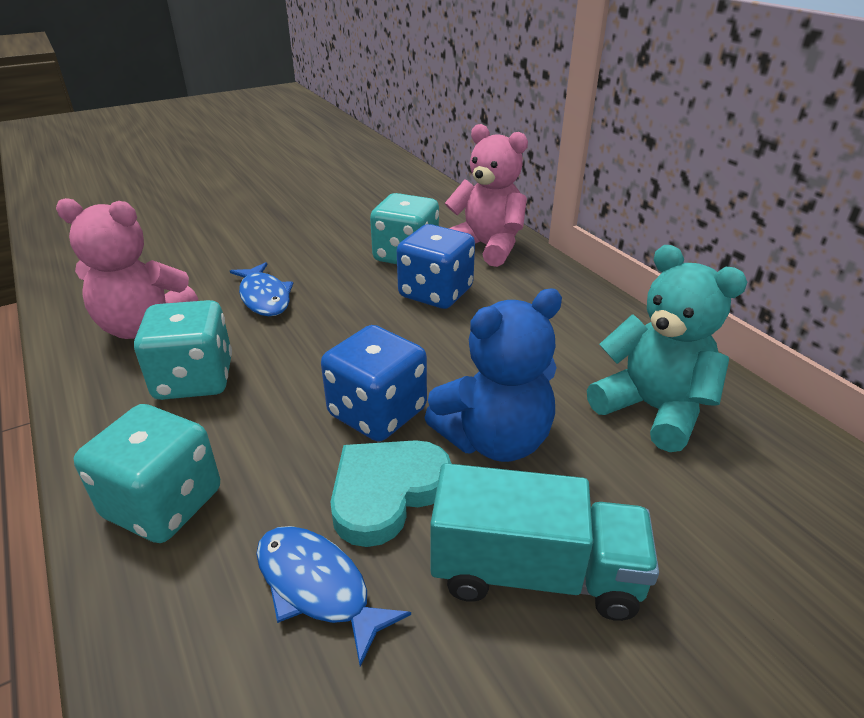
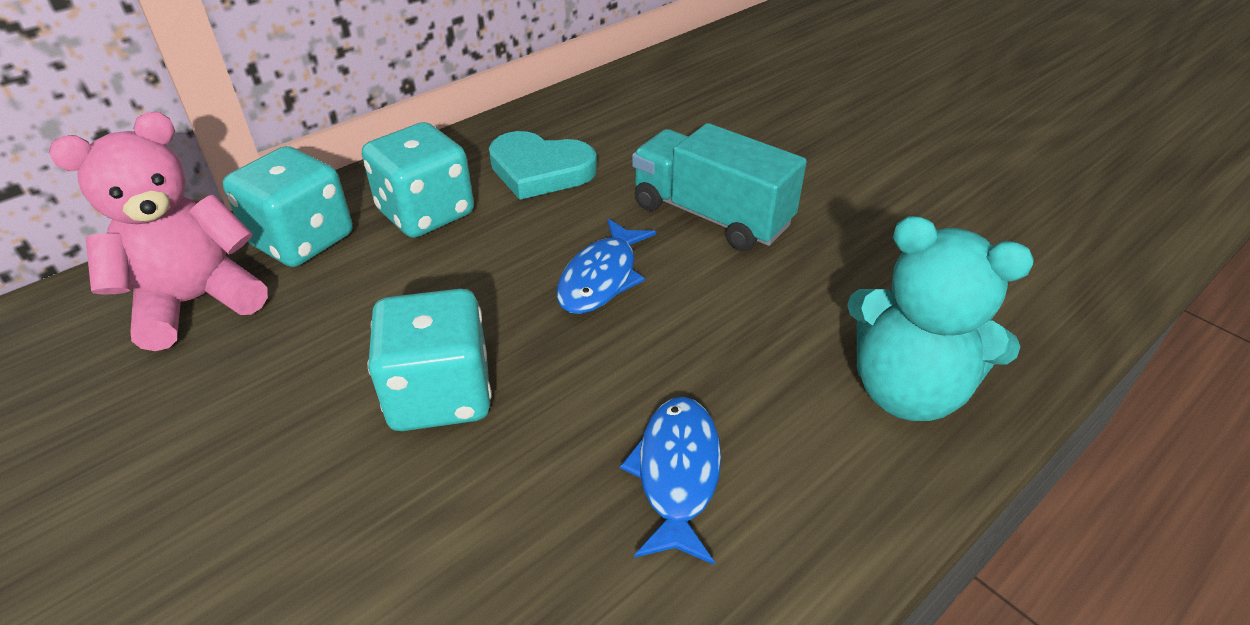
blue dice: 2 -> 0
blue teddy bear: 1 -> 0
pink teddy bear: 2 -> 1

